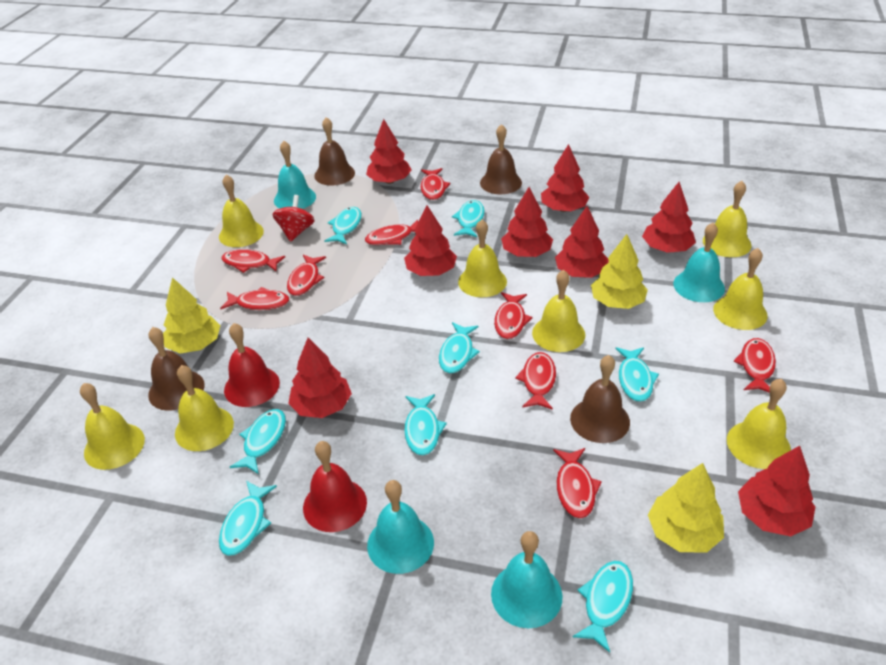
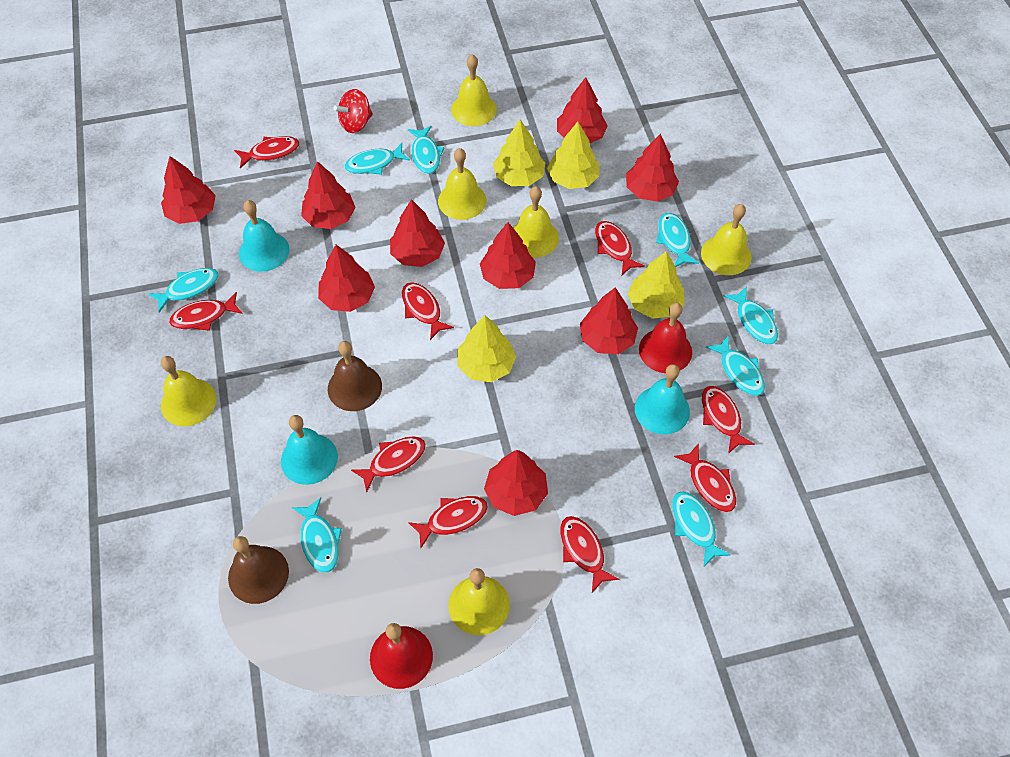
brown bell: 4 -> 2
red tree: 8 -> 9
turquoise bell: 4 -> 3
yellow bell: 8 -> 6
yellow tree: 3 -> 4

